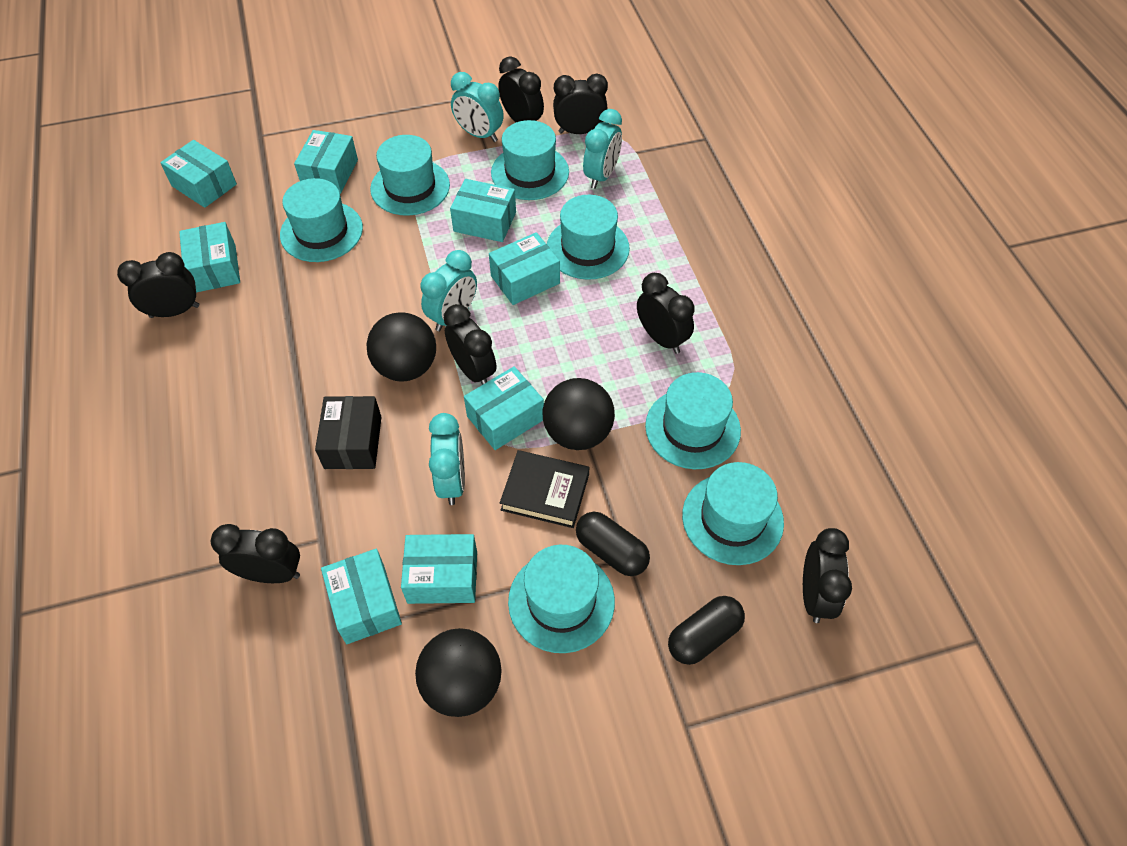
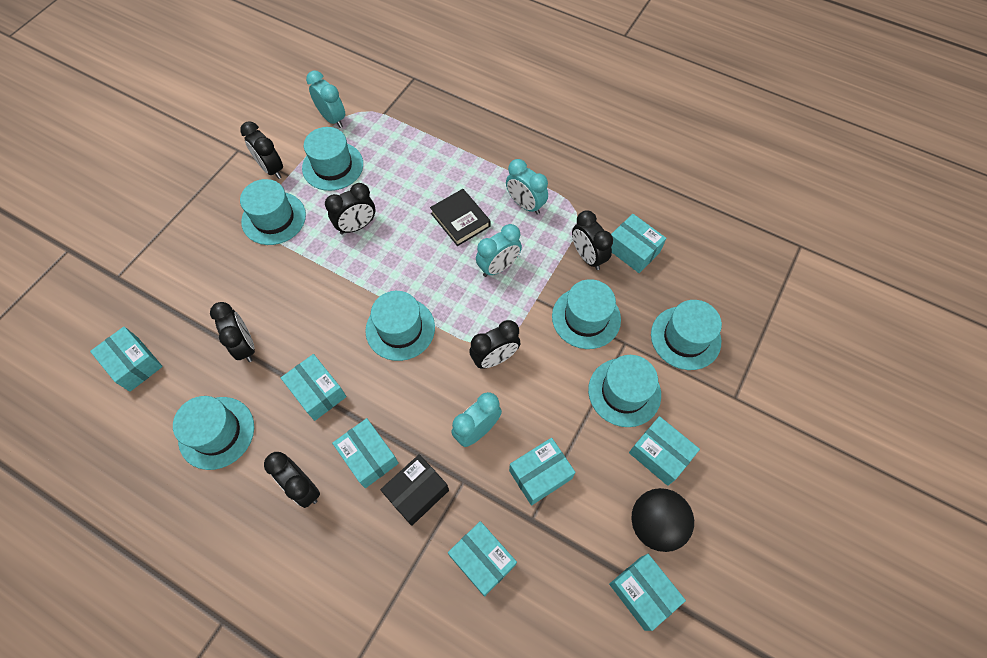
black ball: 3 -> 1
black capsule: 2 -> 0
black clock: 7 -> 6

